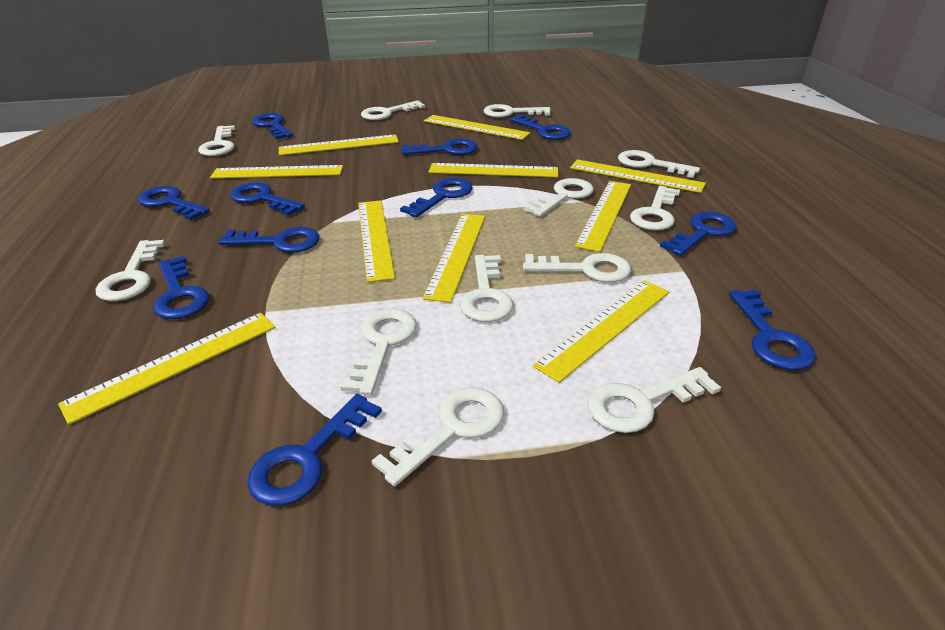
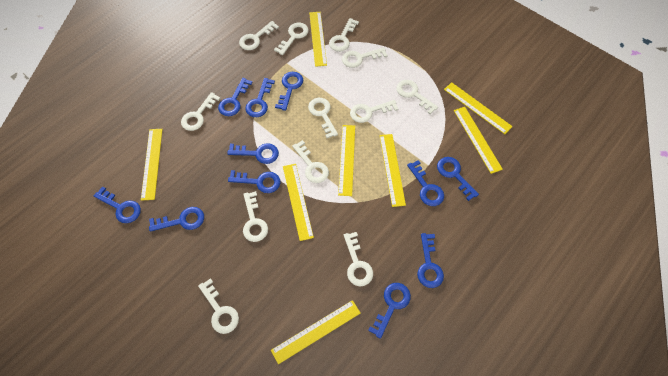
yellow ruler: 10 -> 8

